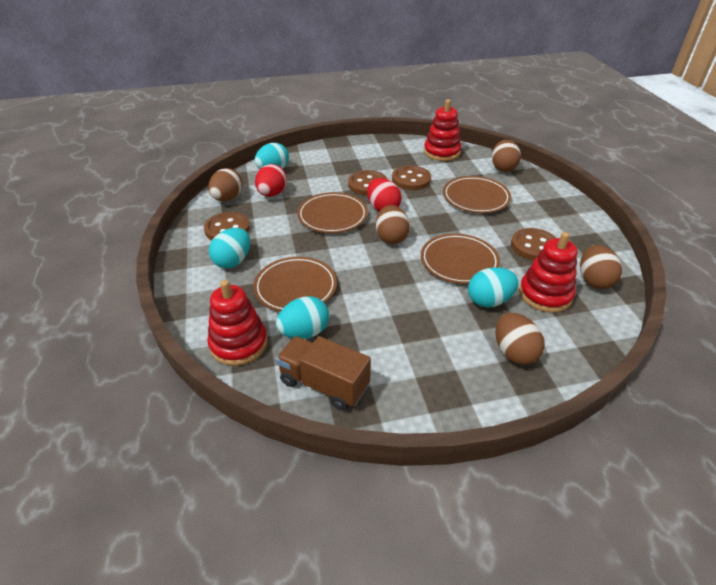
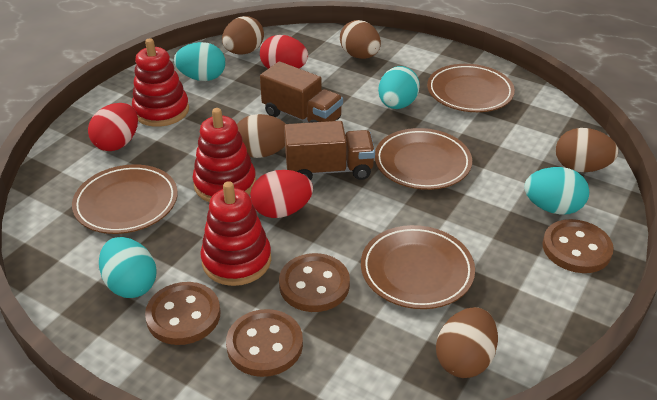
brown truck: 1 -> 2
red egg: 2 -> 3

